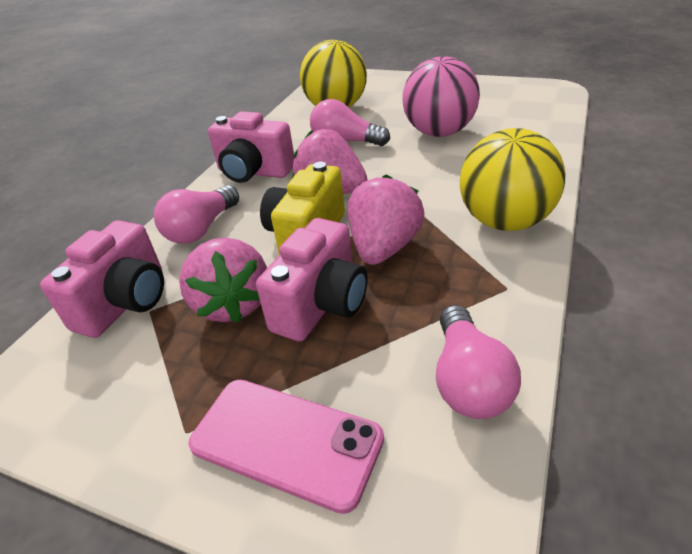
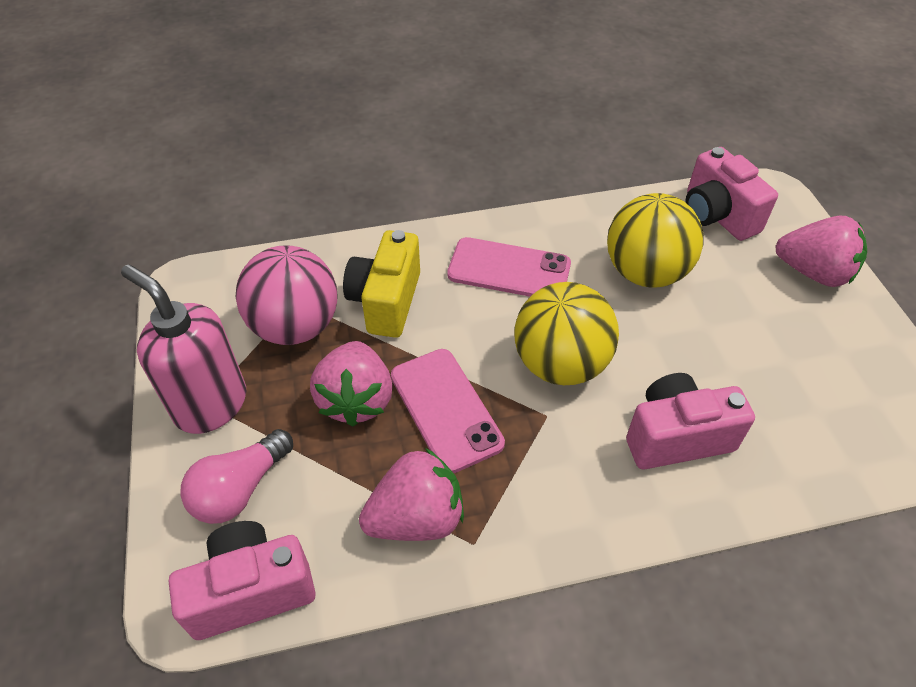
pink light bulb: 3 -> 1
pink phone: 1 -> 2
pink soap dispenser: 0 -> 1

